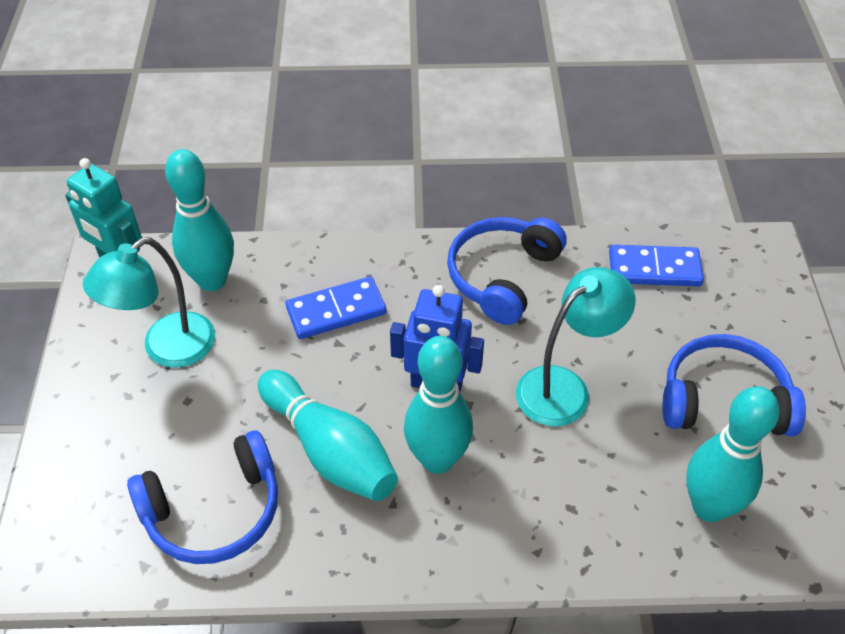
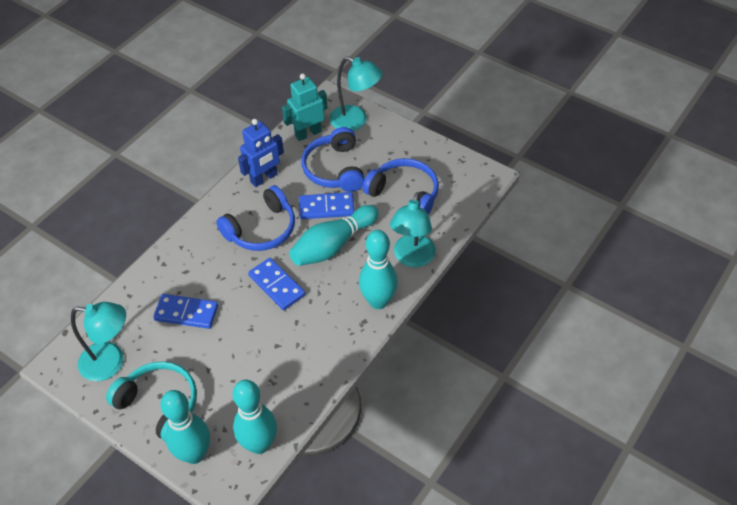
blue domino: 2 -> 3
turquoise headphones: 0 -> 1
turquoise lamp: 2 -> 3

